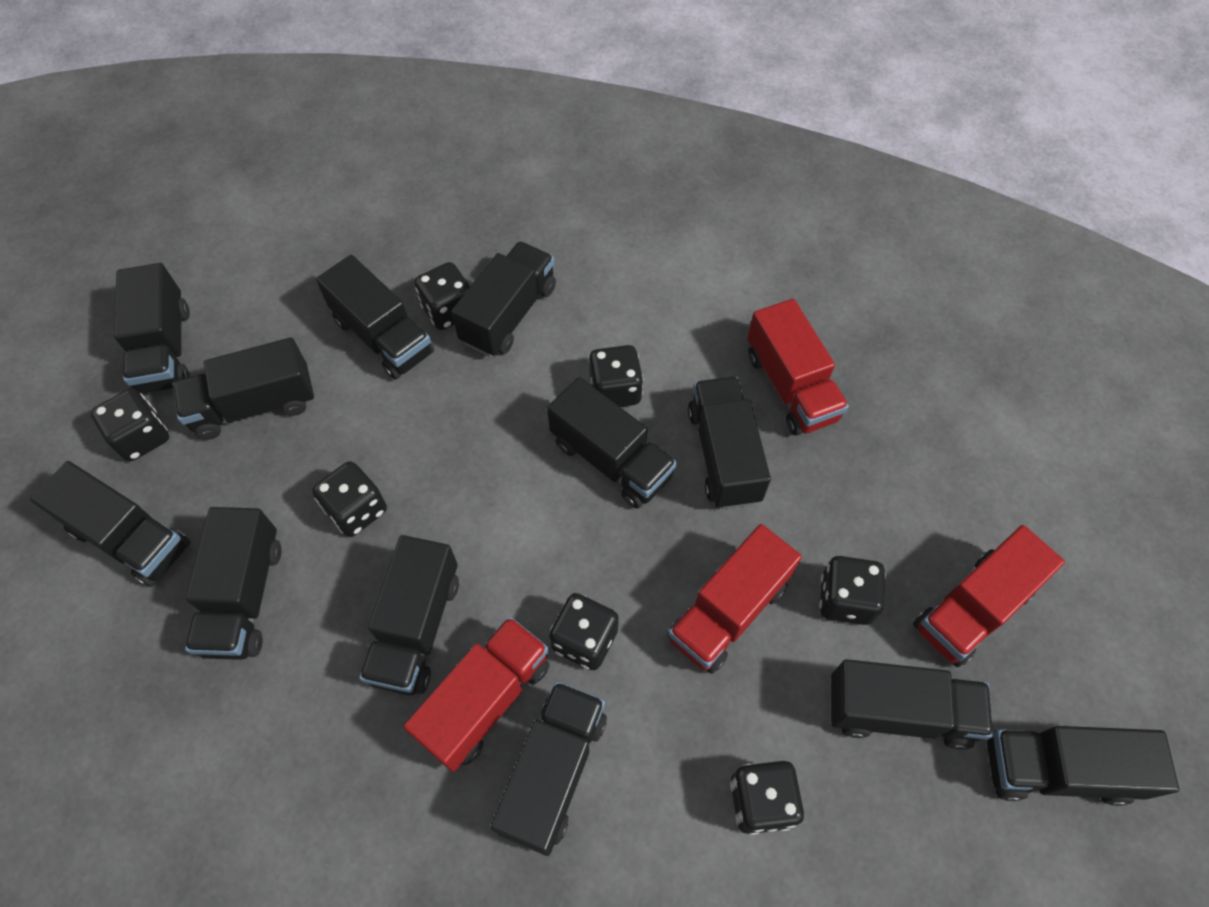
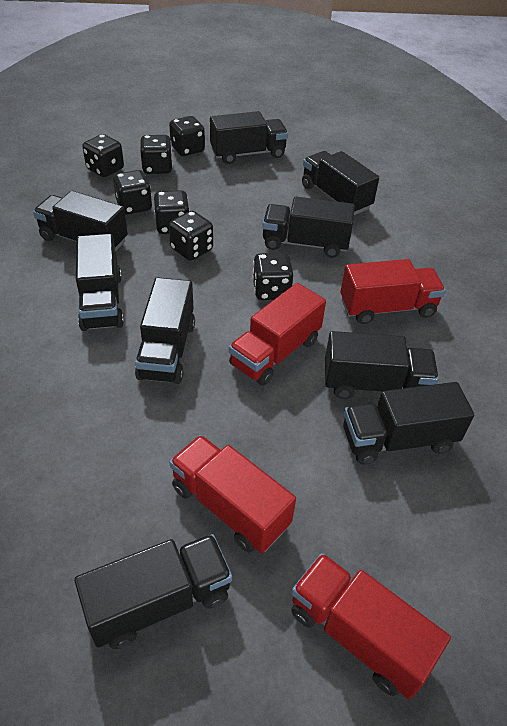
black truck: 12 -> 9

